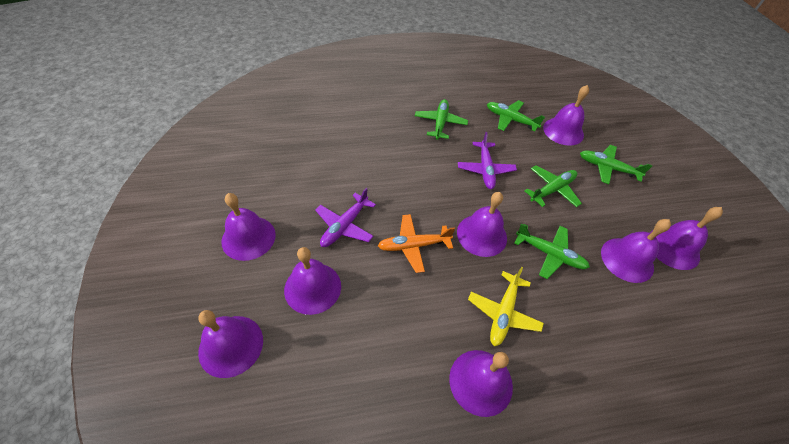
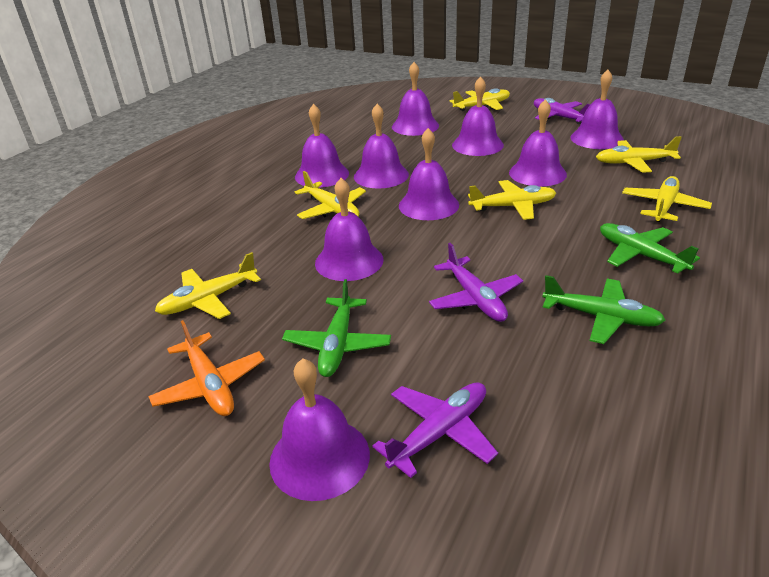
green plane: 5 -> 3
purple bell: 8 -> 9
purple plane: 2 -> 3
yellow plane: 1 -> 6

